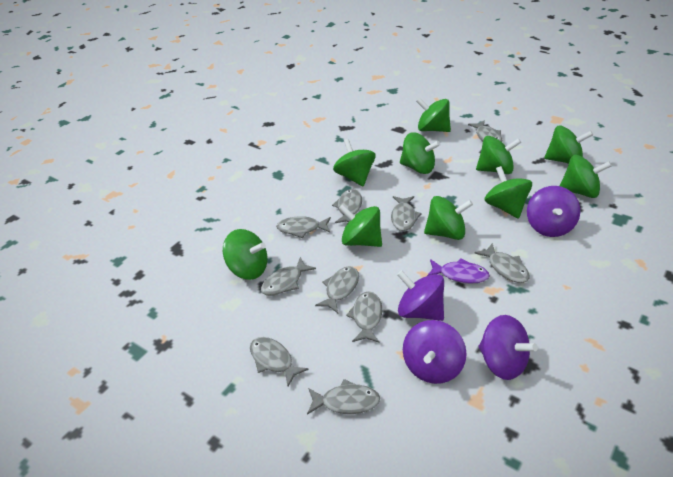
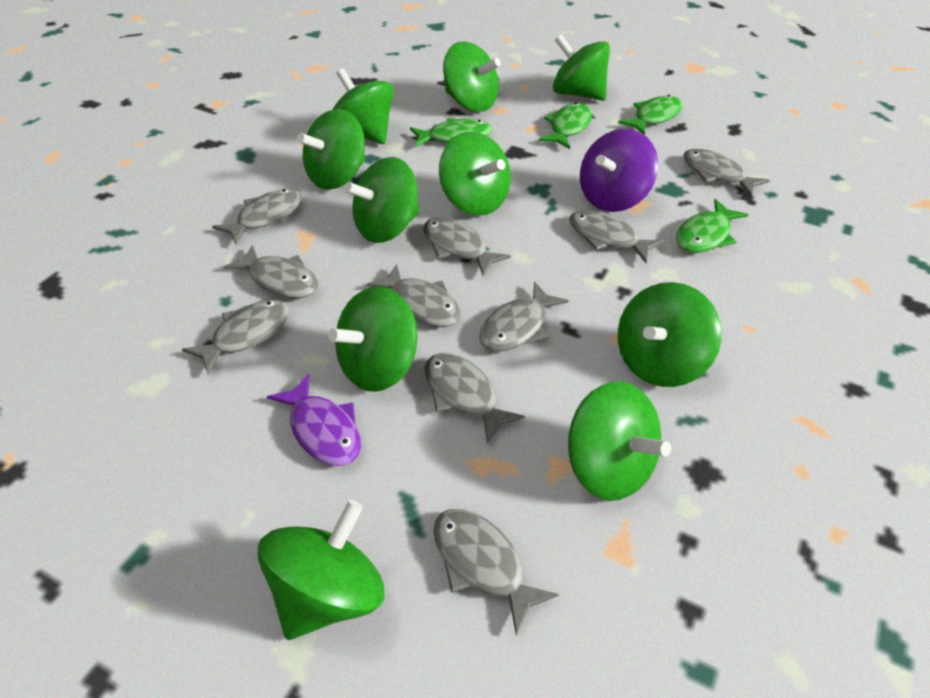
green fish: 0 -> 4
purple spinning top: 4 -> 1

